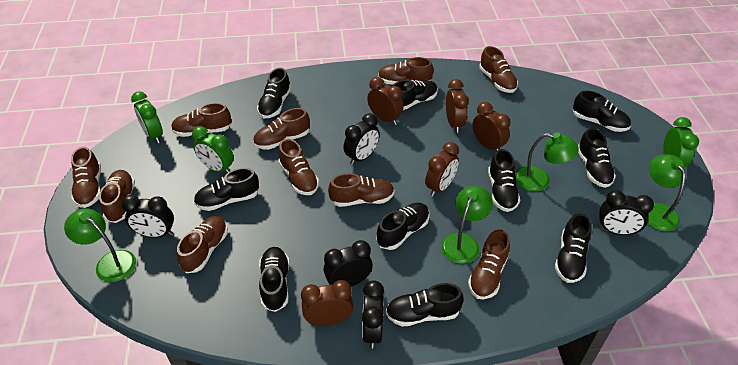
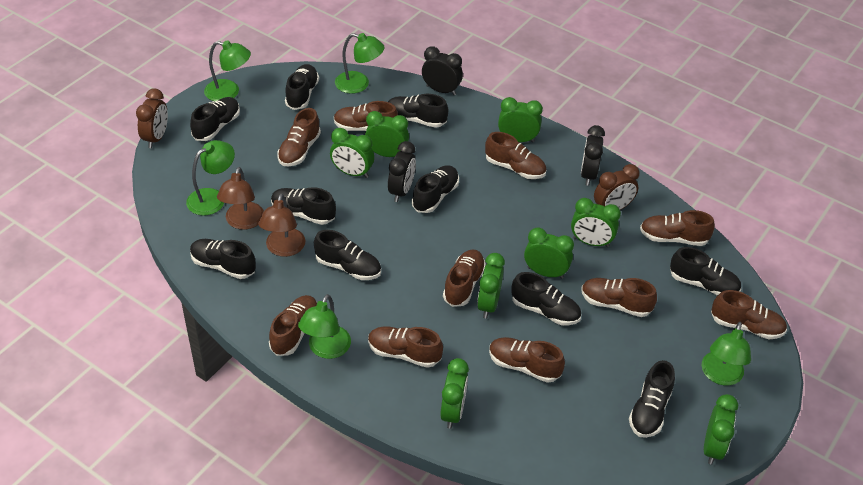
black clock: 5 -> 3
brown clock: 5 -> 2
brown lamp: 0 -> 2
green clock: 3 -> 8
green lamp: 4 -> 5

